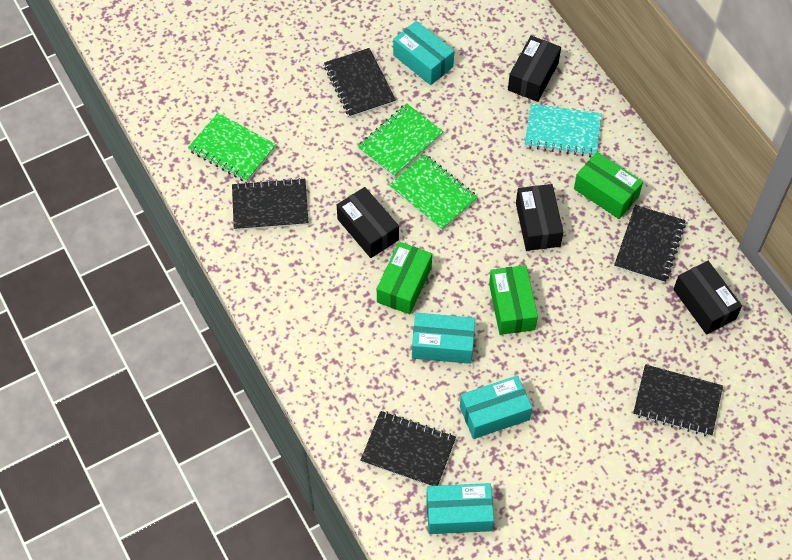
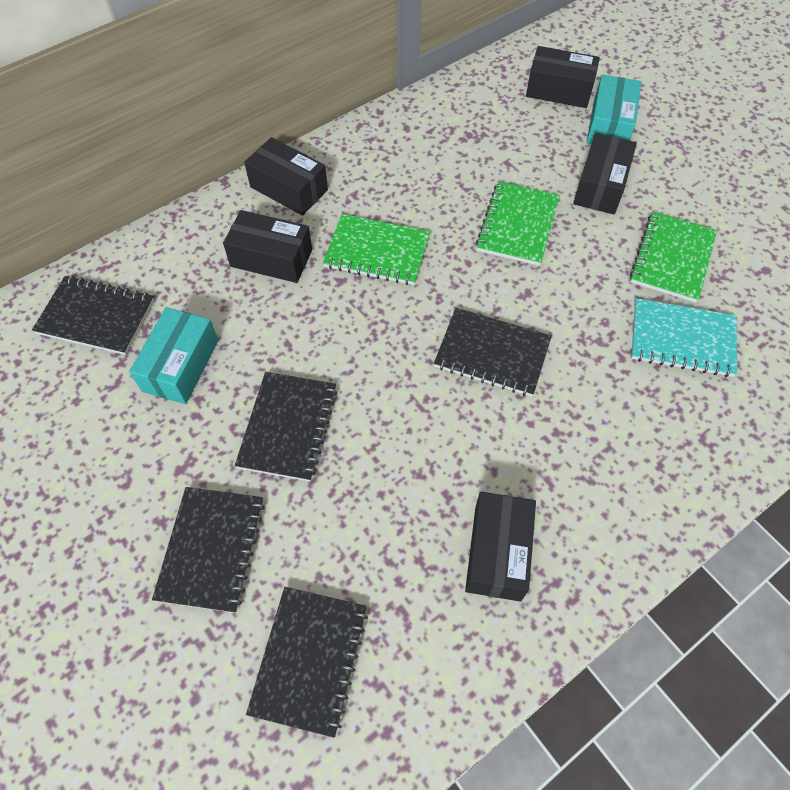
black box: 4 -> 5
green box: 3 -> 0
turquoise box: 4 -> 2

